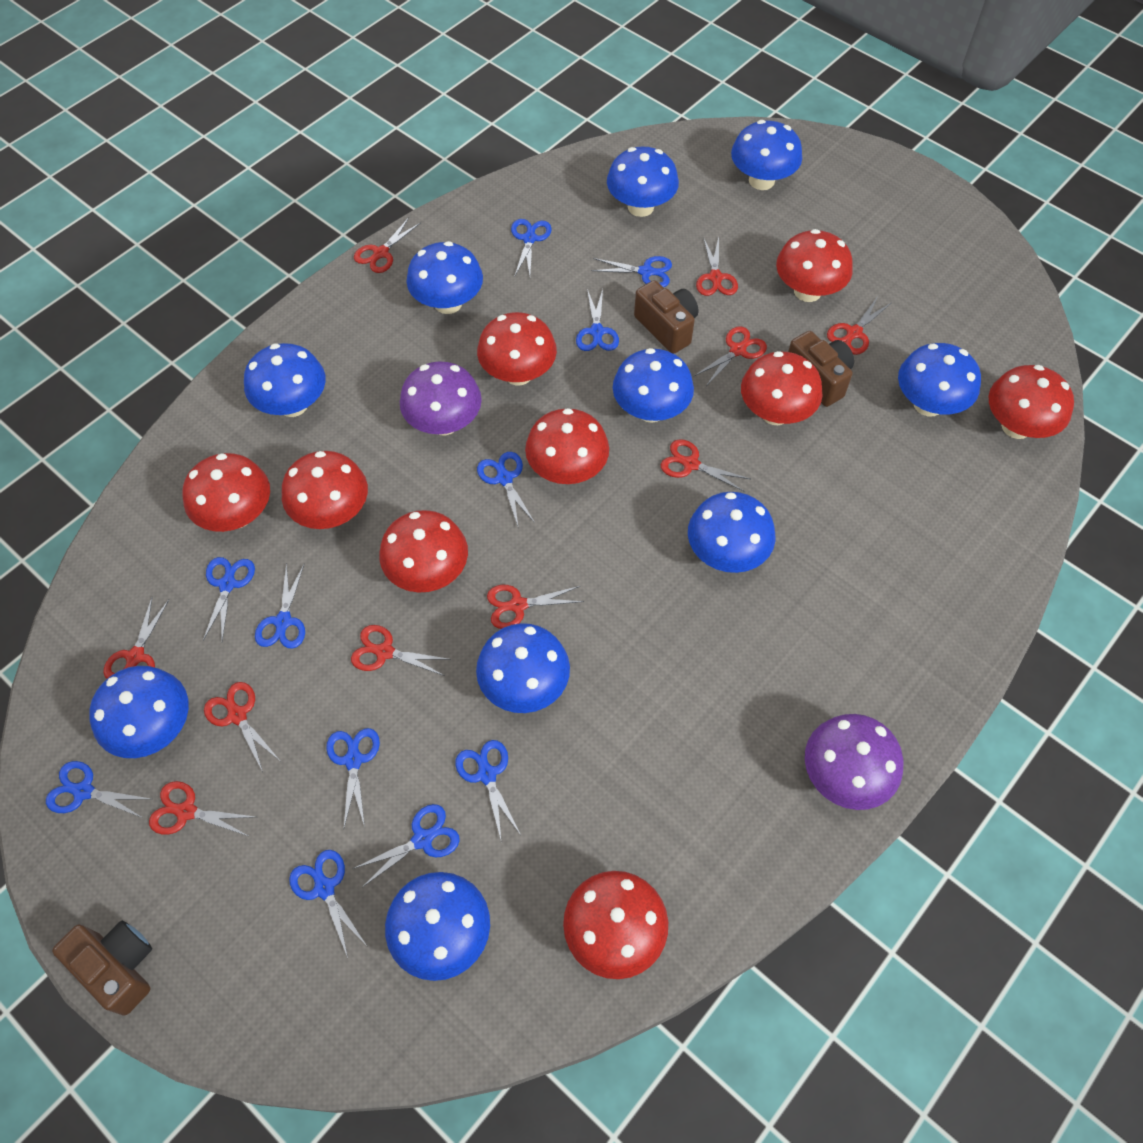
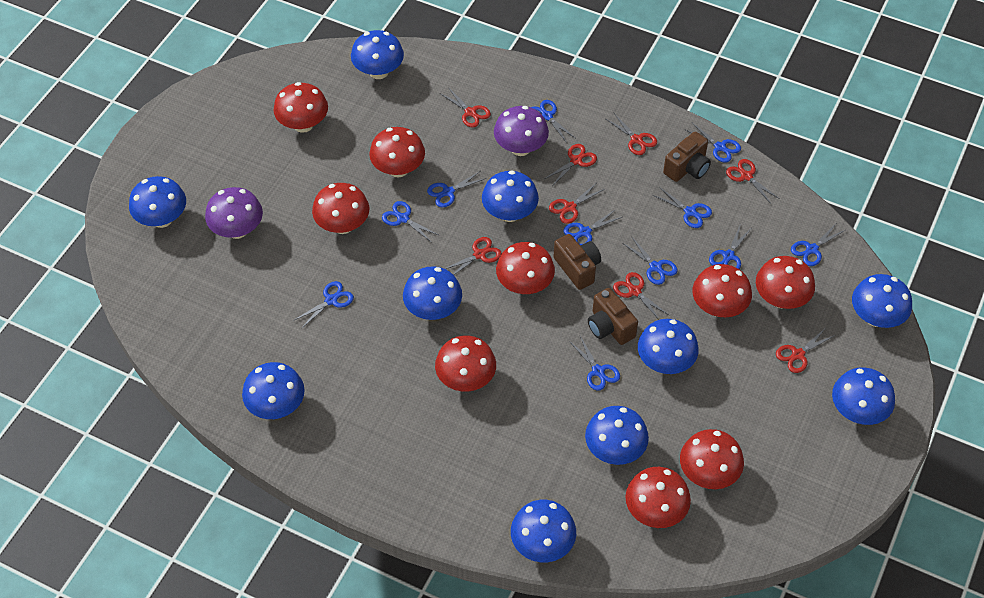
red scissors: 10 -> 8

